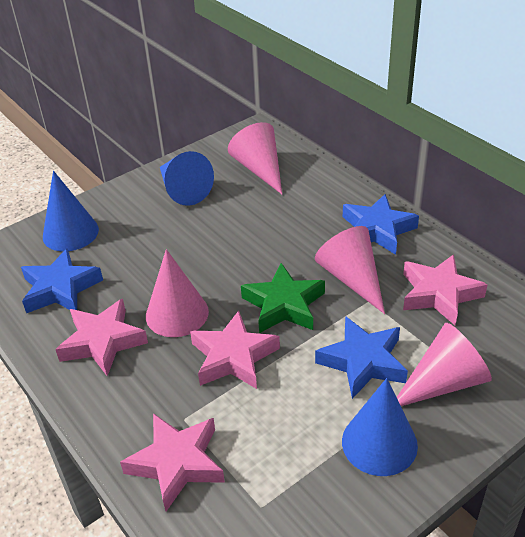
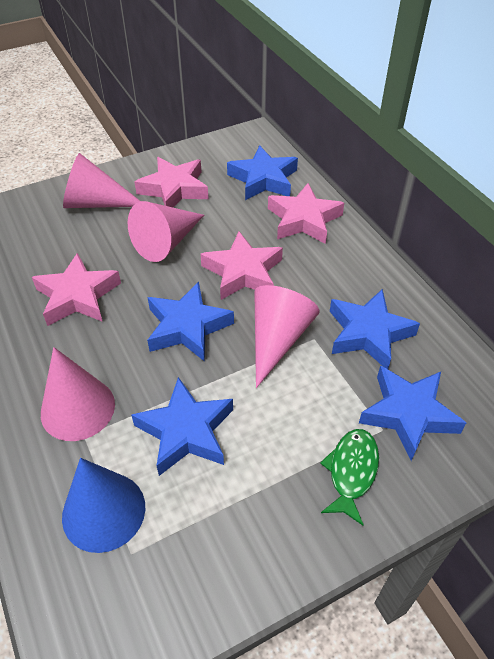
blue cone: 3 -> 1
blue star: 3 -> 5
green fish: 0 -> 1
green star: 1 -> 0

